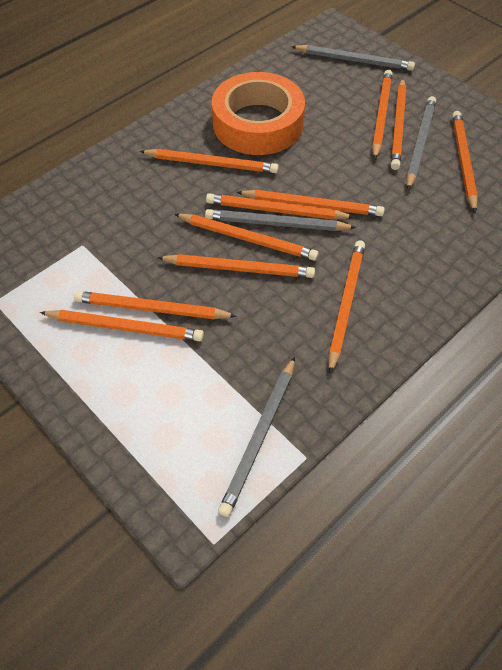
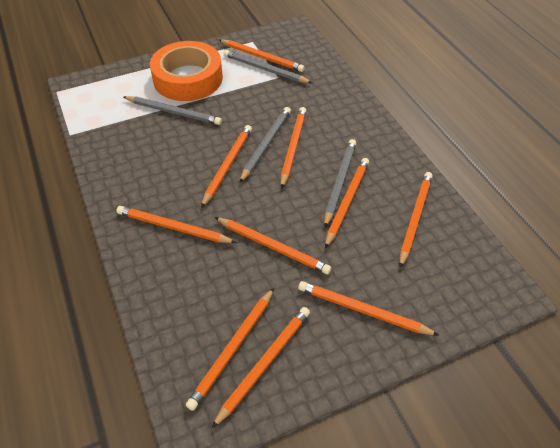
orange pencil: 11 -> 10

